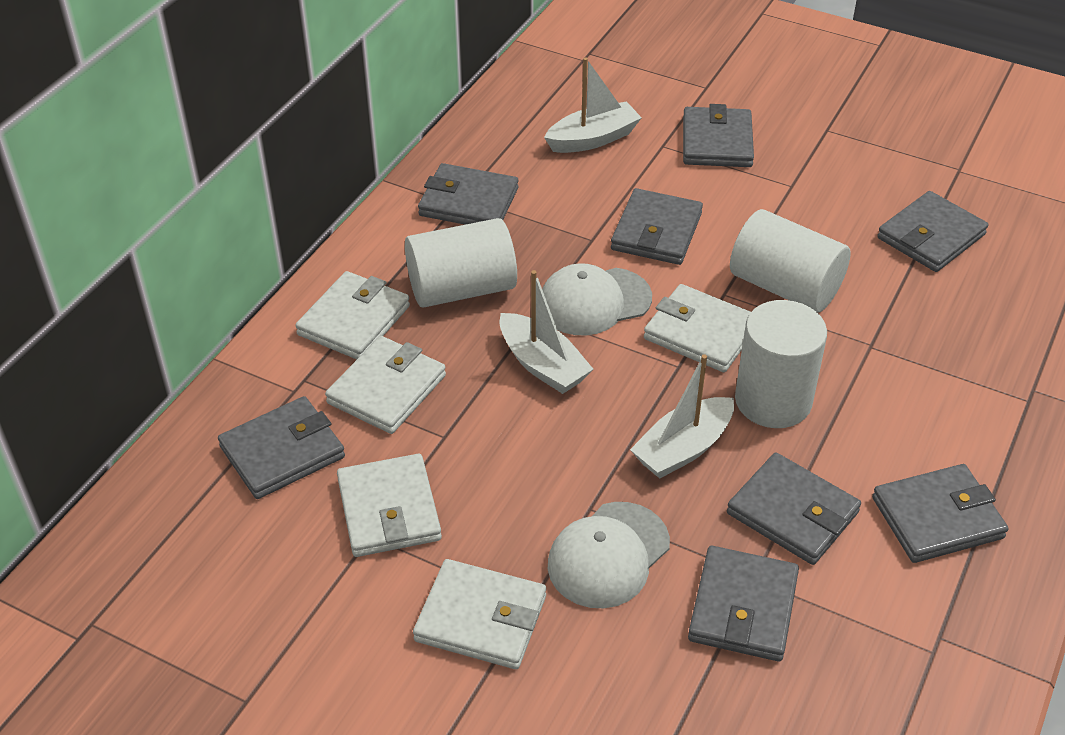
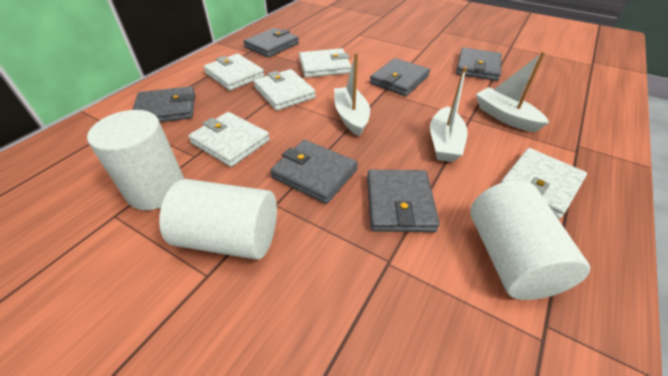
grey wallet: 8 -> 6
white cap: 2 -> 0

